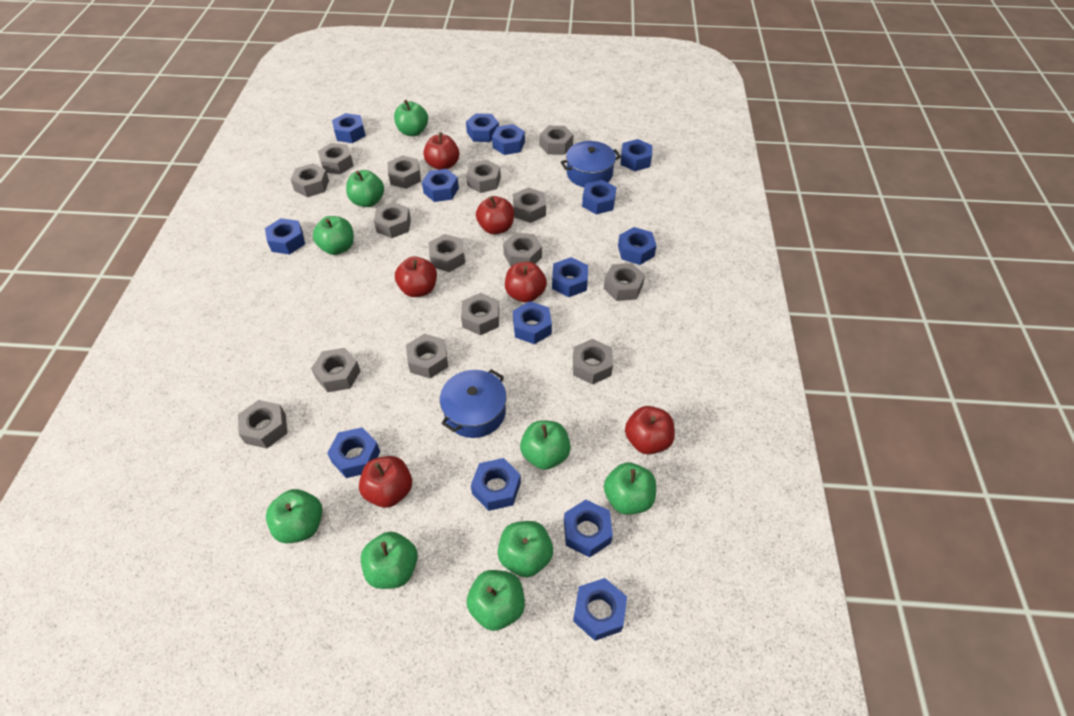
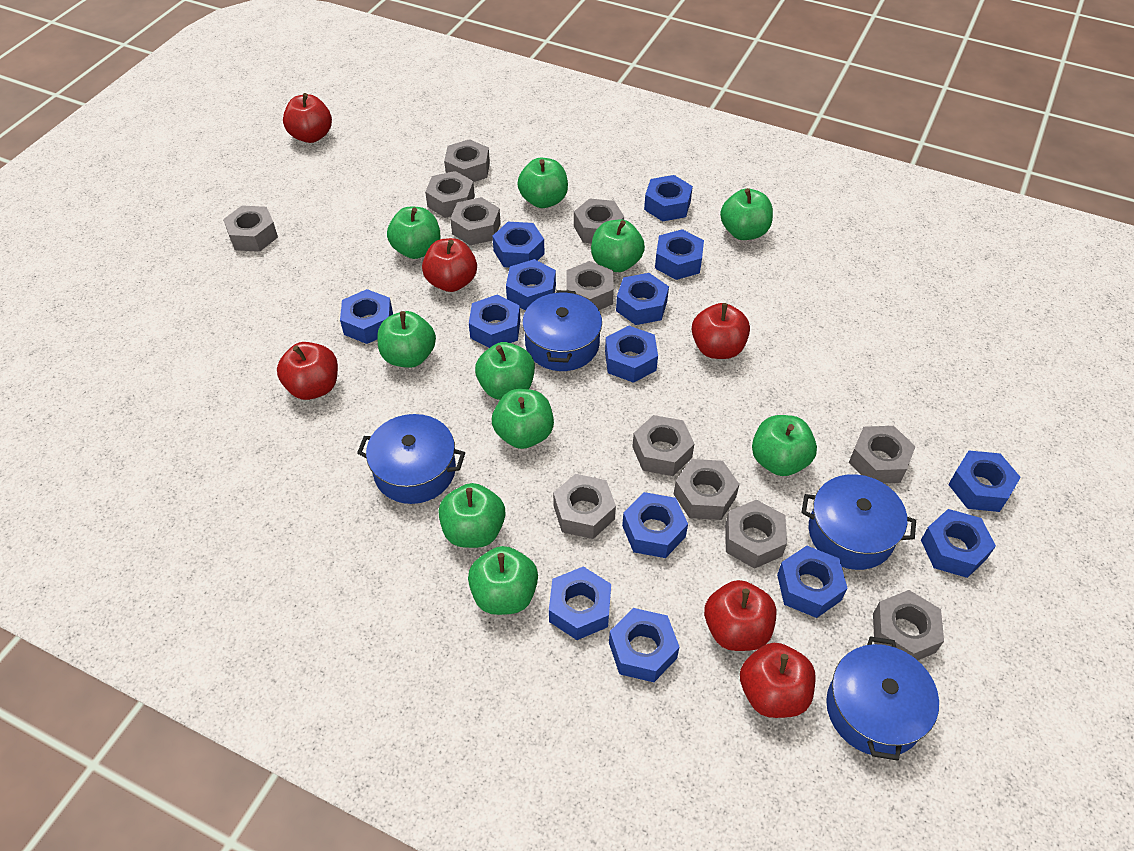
blue pot: 2 -> 4
green apple: 9 -> 10
grey nut: 15 -> 12

